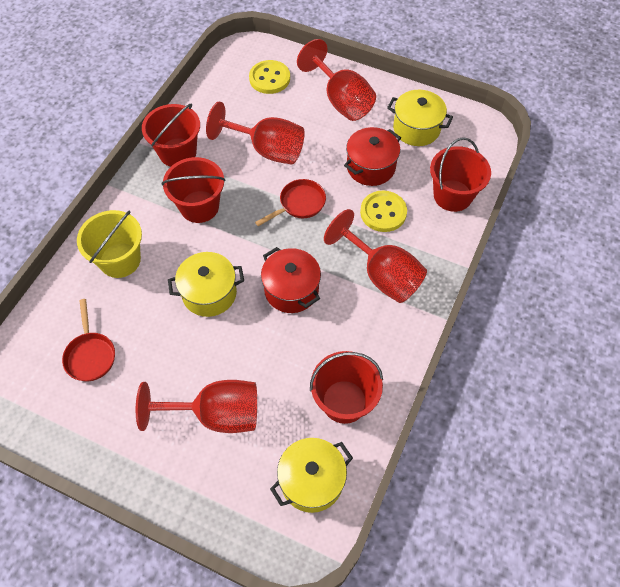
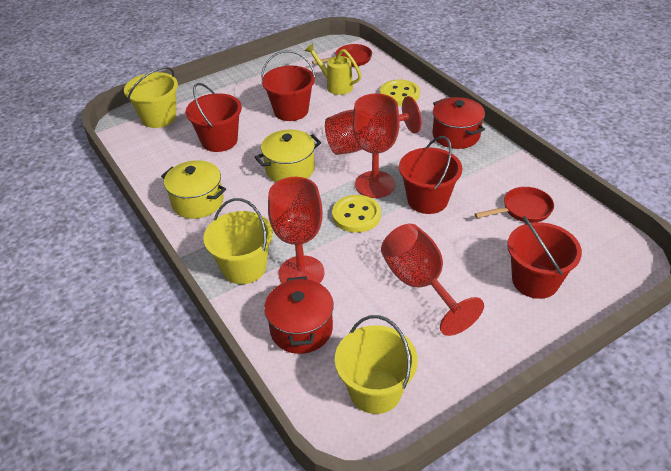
yellow bucket: 1 -> 3
yellow pot: 3 -> 2
yellow watering can: 0 -> 1

